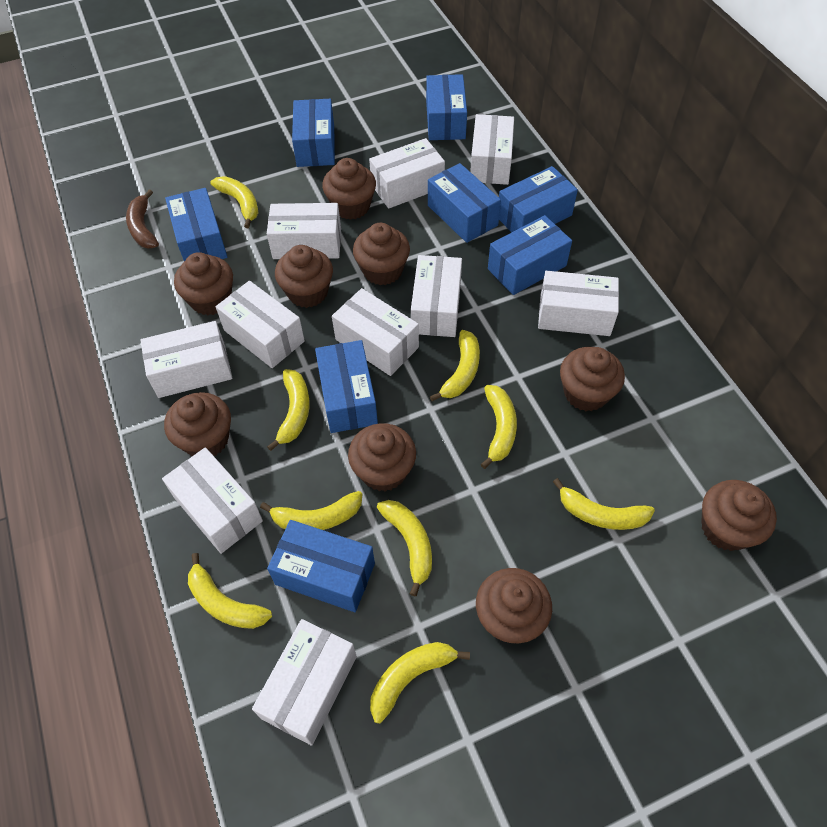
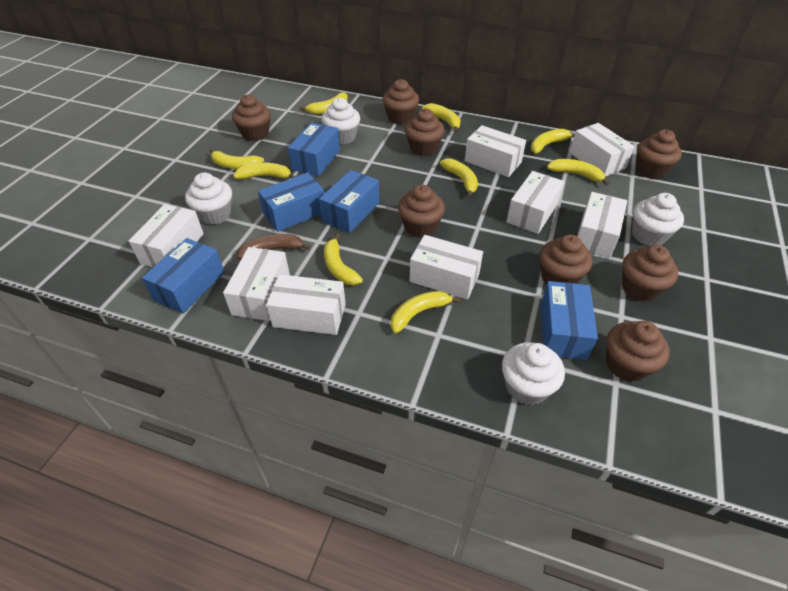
blue box: 8 -> 5
brown cupcake: 9 -> 8
white box: 10 -> 8
white cupcake: 0 -> 4

